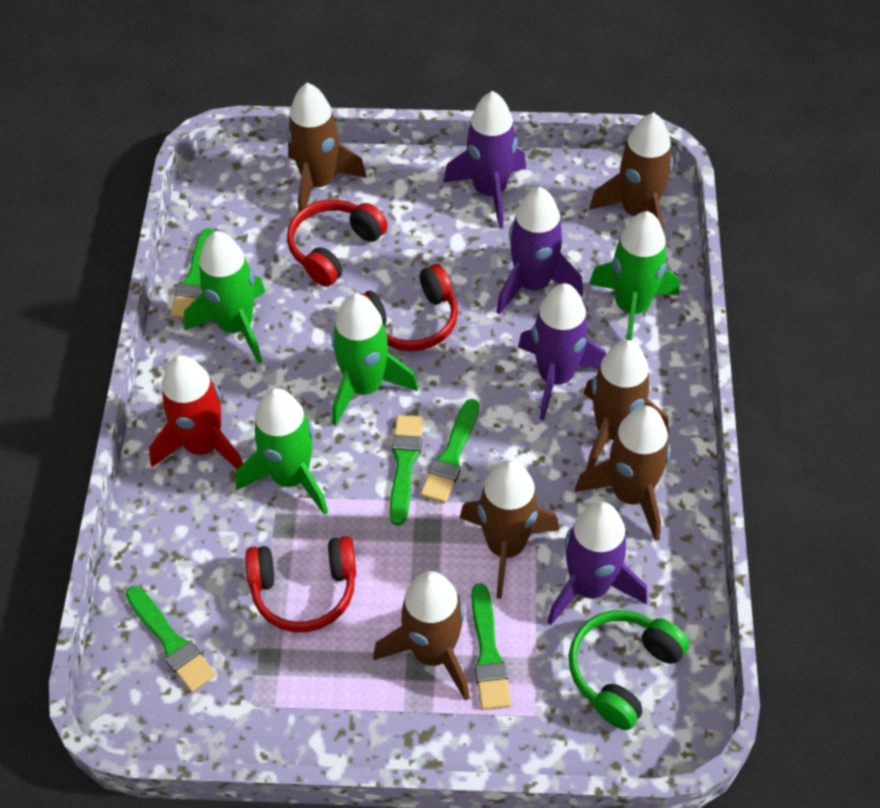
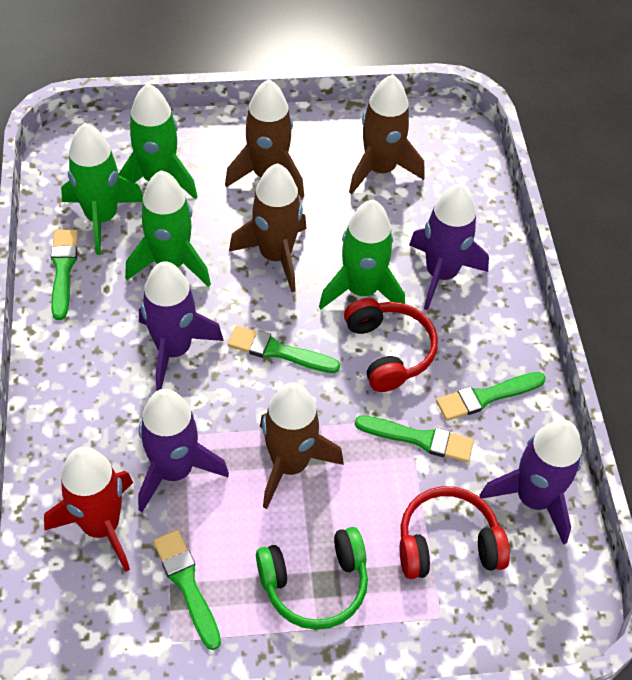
brown rocket: 6 -> 4
red headphones: 3 -> 2

